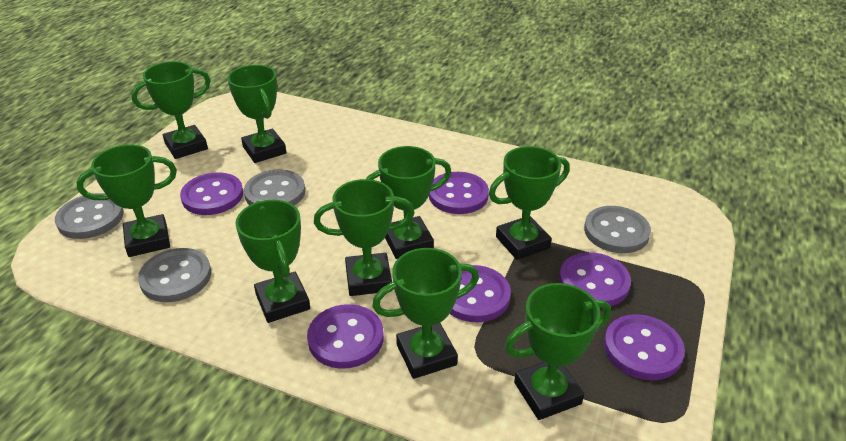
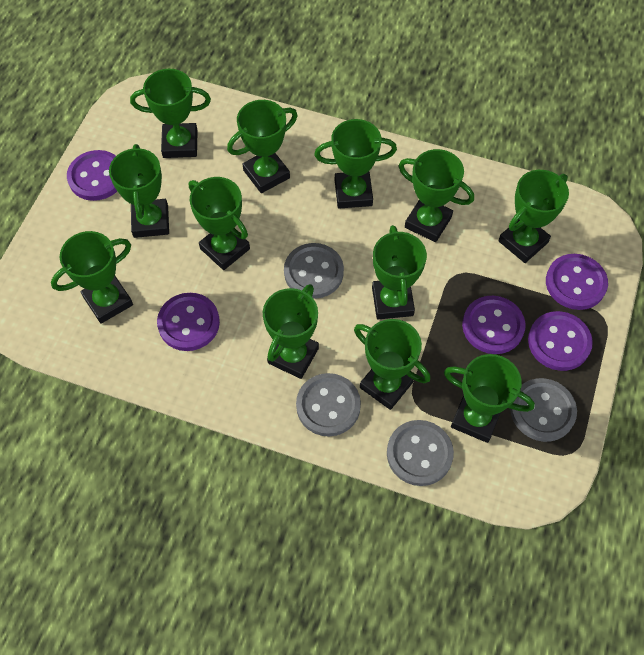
green trophy: 9 -> 12
purple button: 6 -> 5

